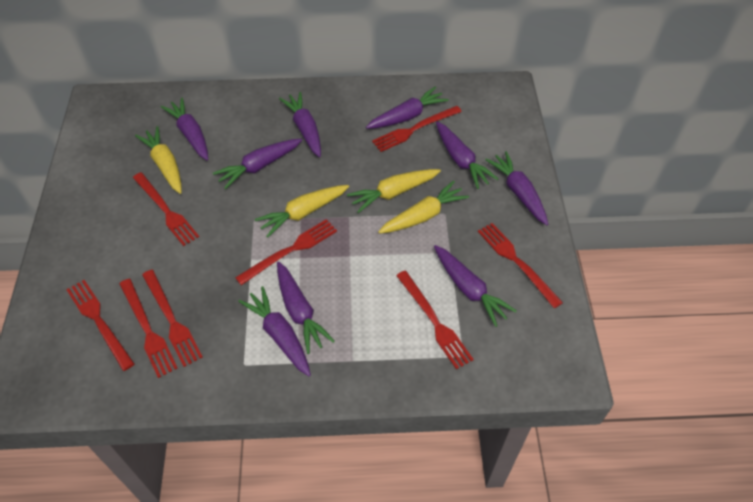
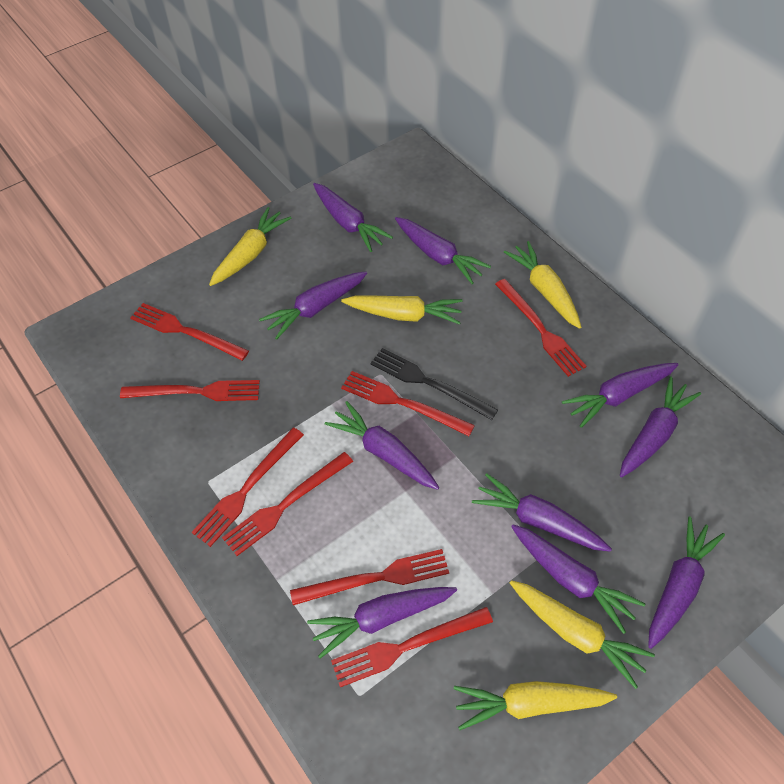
black fork: 0 -> 1
purple carrot: 9 -> 10
yellow carrot: 4 -> 5

